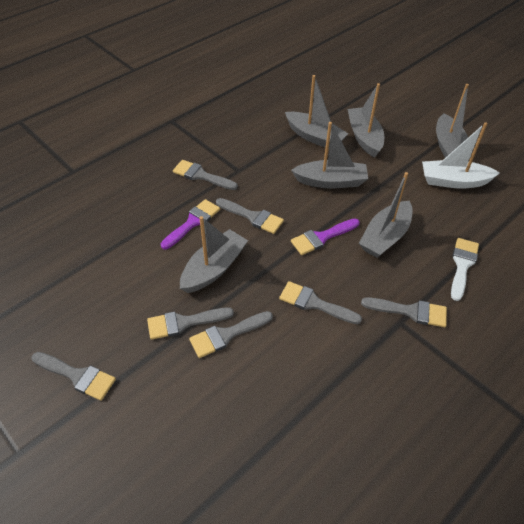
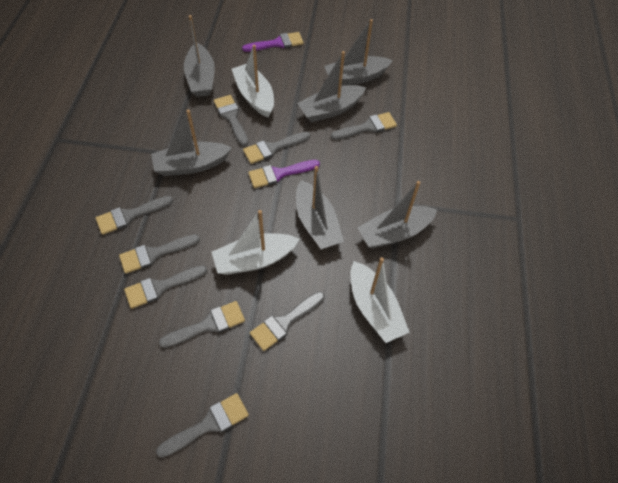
grey brush: 7 -> 9
white boat: 1 -> 3
white brush: 1 -> 0

